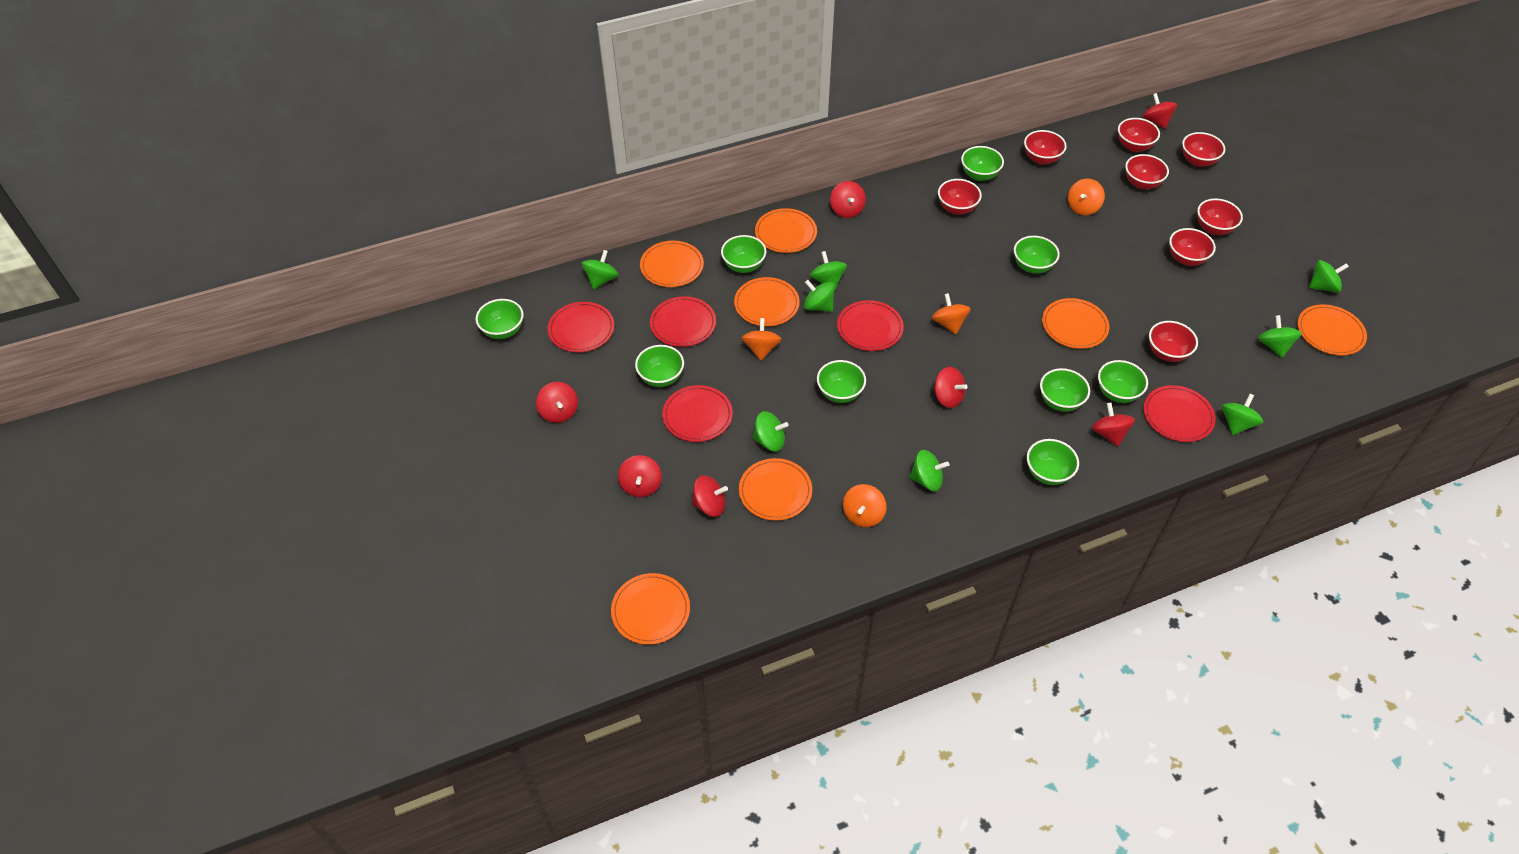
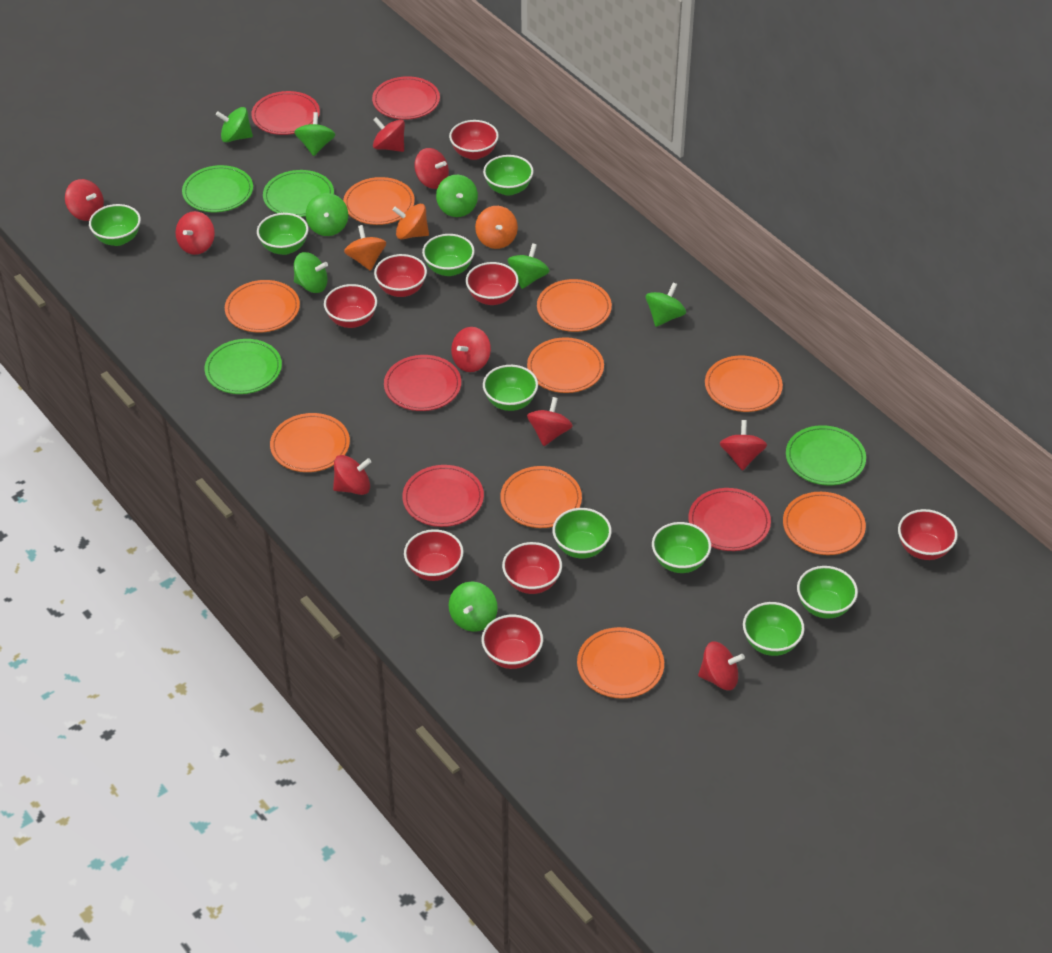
green plate: 0 -> 4
orange plate: 7 -> 9
orange spinning top: 4 -> 3
red spinning top: 7 -> 9

